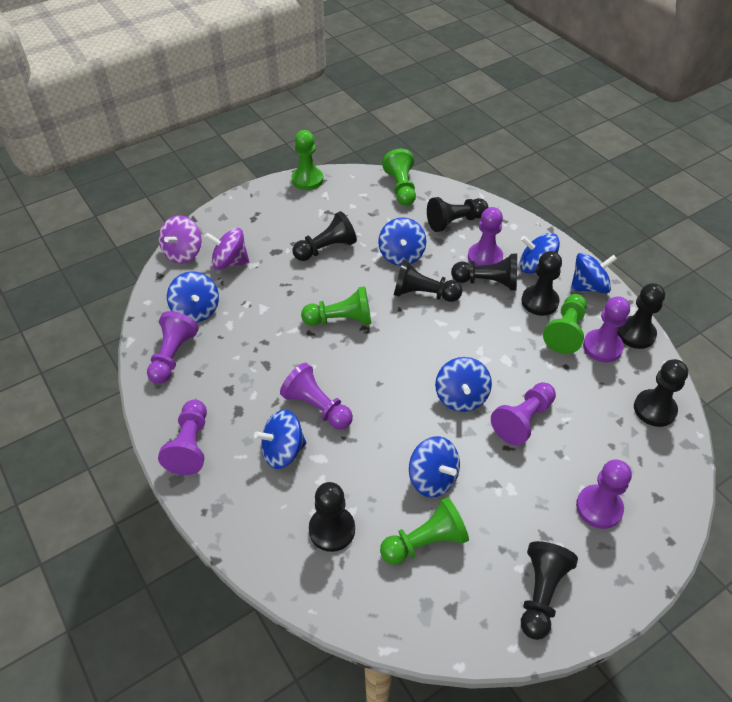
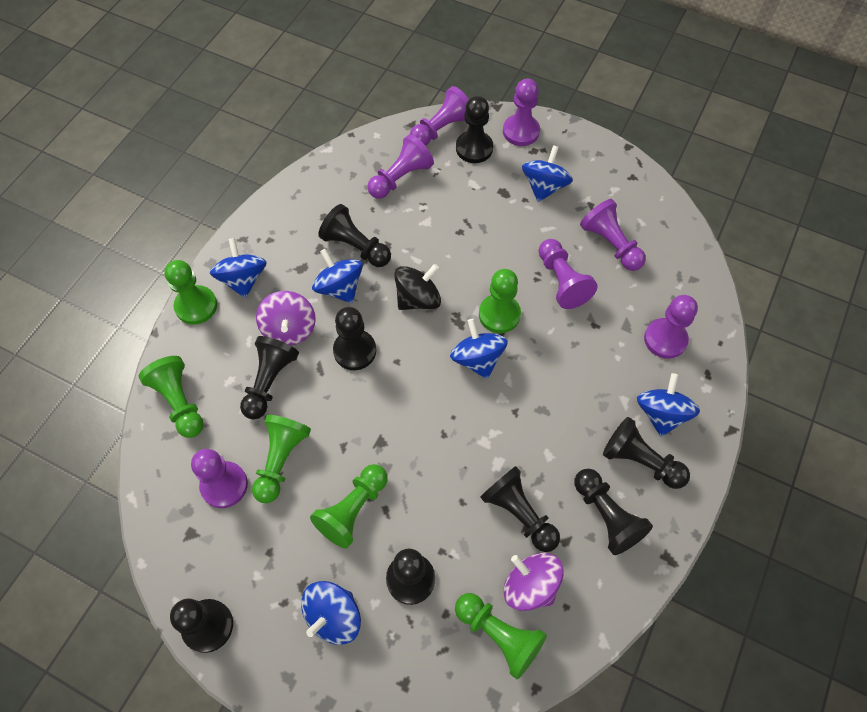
black spinning top: 0 -> 1
blue spinning top: 7 -> 6
green pawn: 5 -> 6

